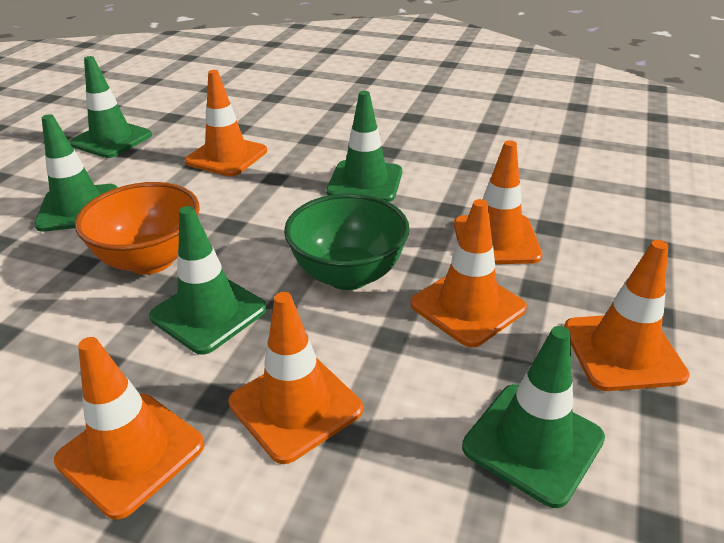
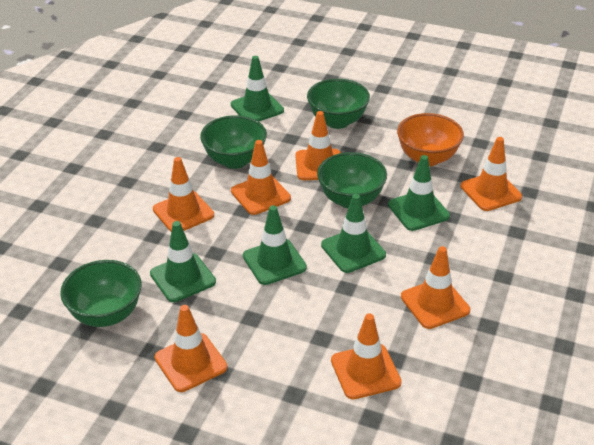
green bowl: 1 -> 4
orange traffic cone: 6 -> 7

